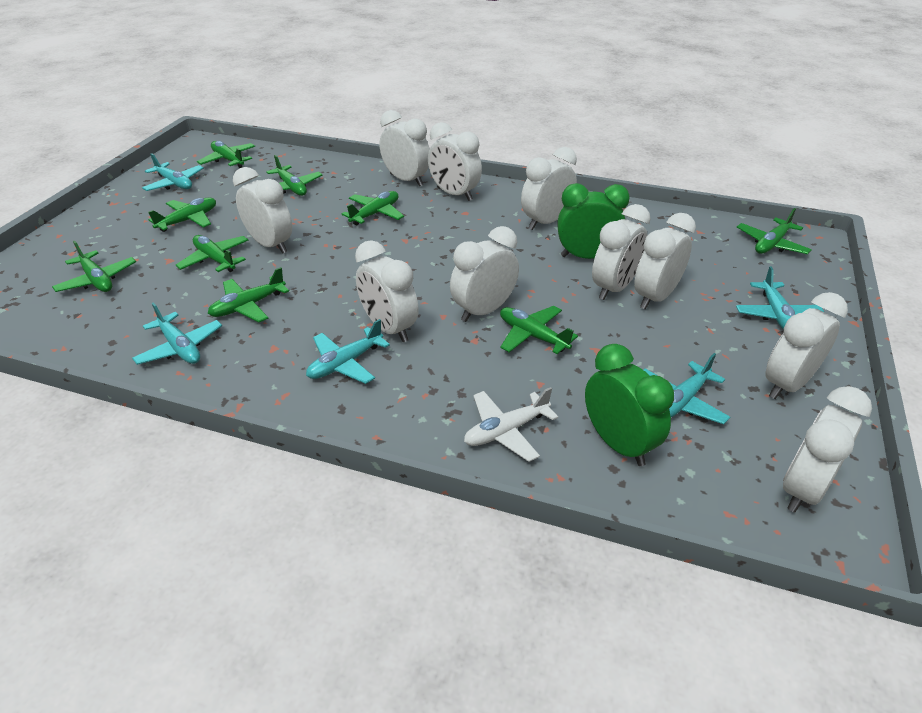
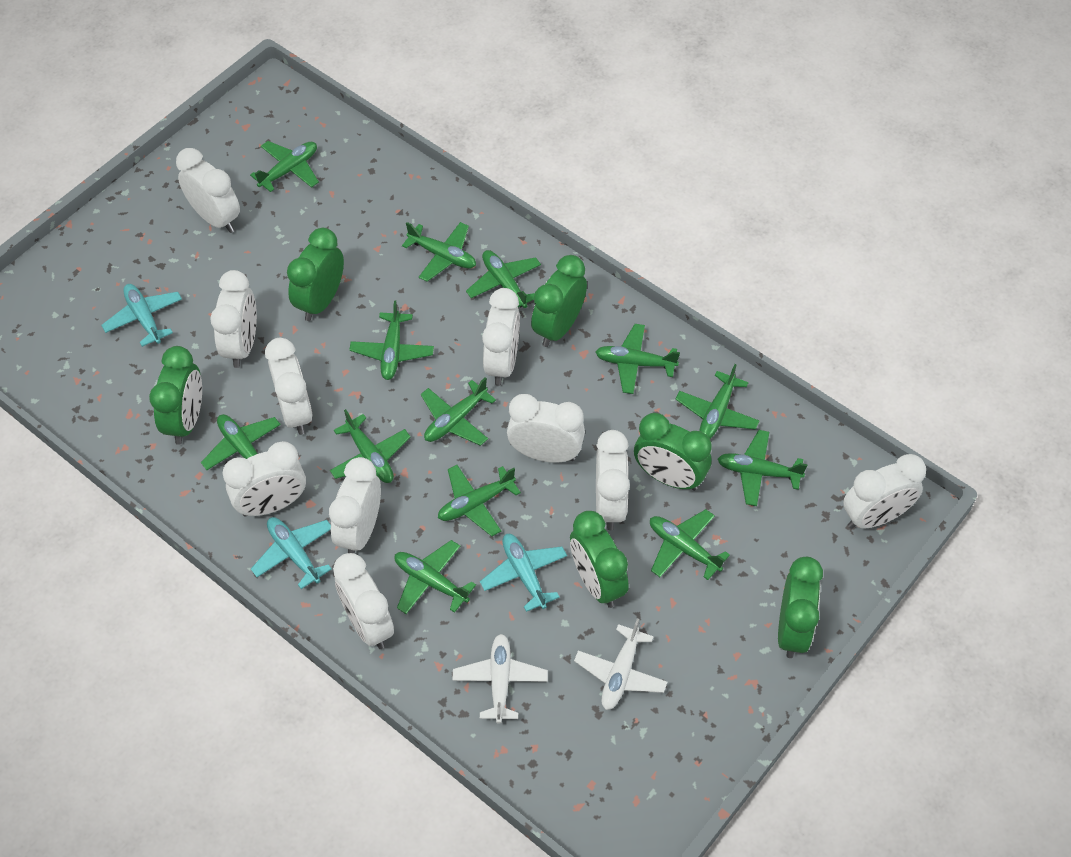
green clock: 2 -> 6
green plane: 9 -> 13
turquoise plane: 5 -> 3
white plane: 1 -> 2

